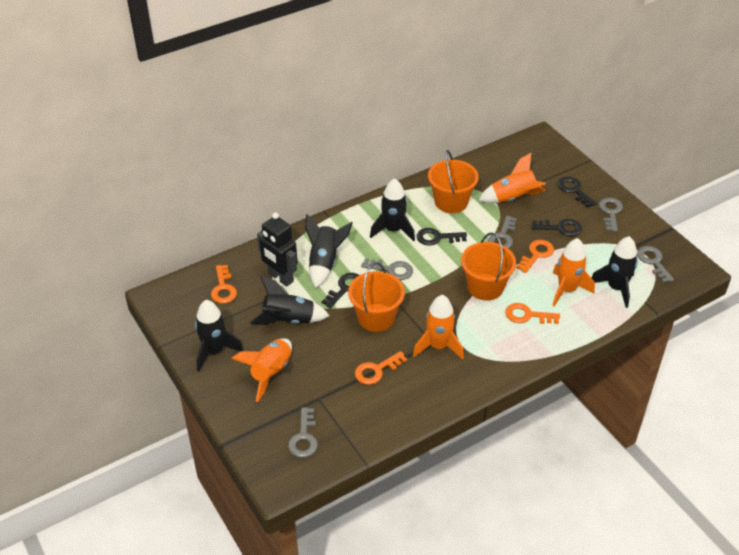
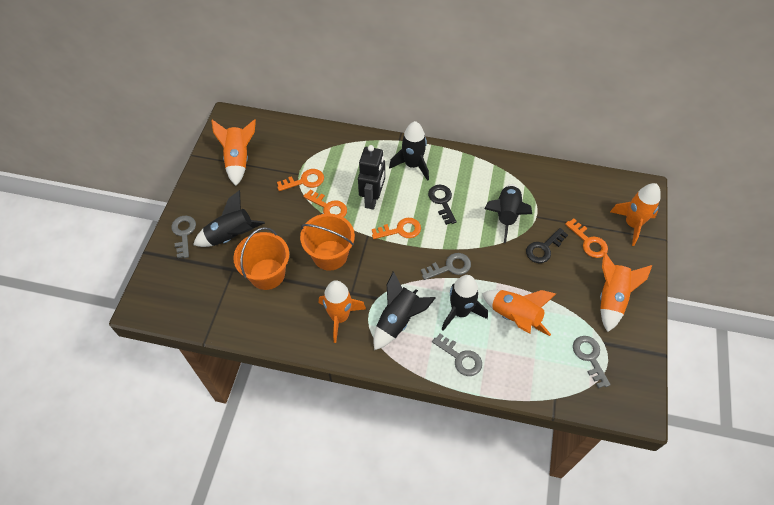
black key: 4 -> 2
grey key: 5 -> 4
orange bucket: 3 -> 2
orange rocket: 4 -> 5

